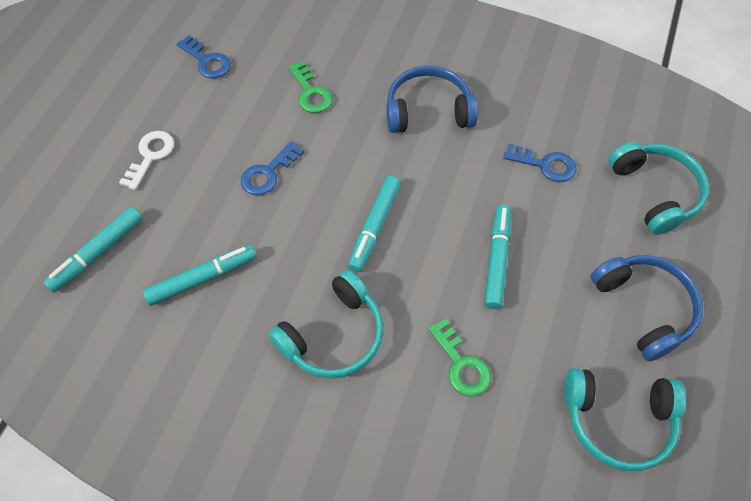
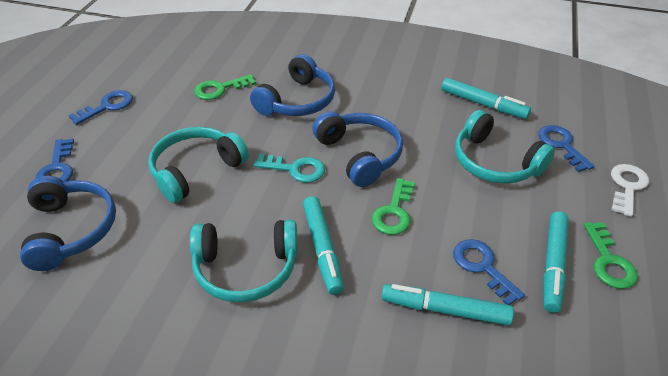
blue headphones: 2 -> 3
blue key: 3 -> 4
green key: 2 -> 3
turquoise key: 0 -> 1

